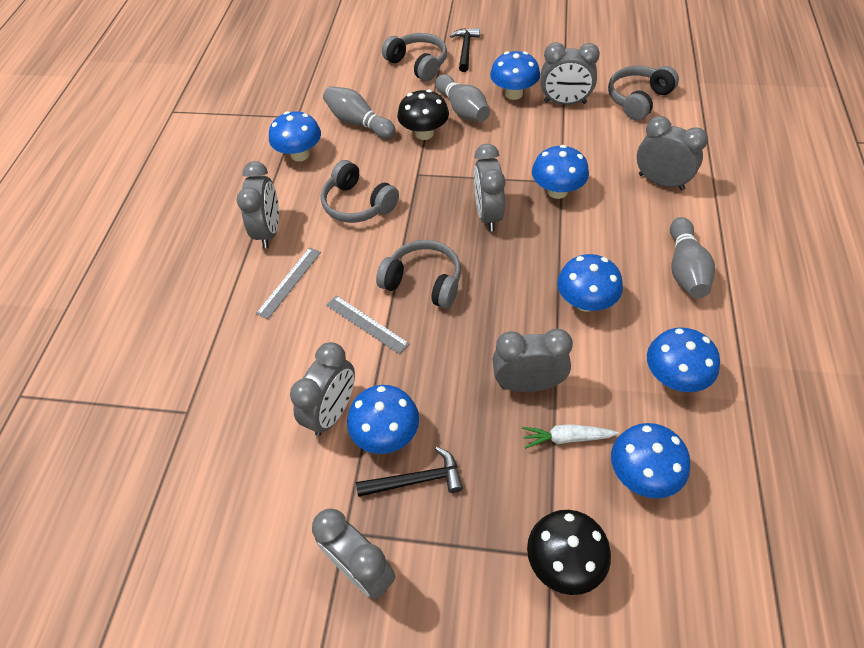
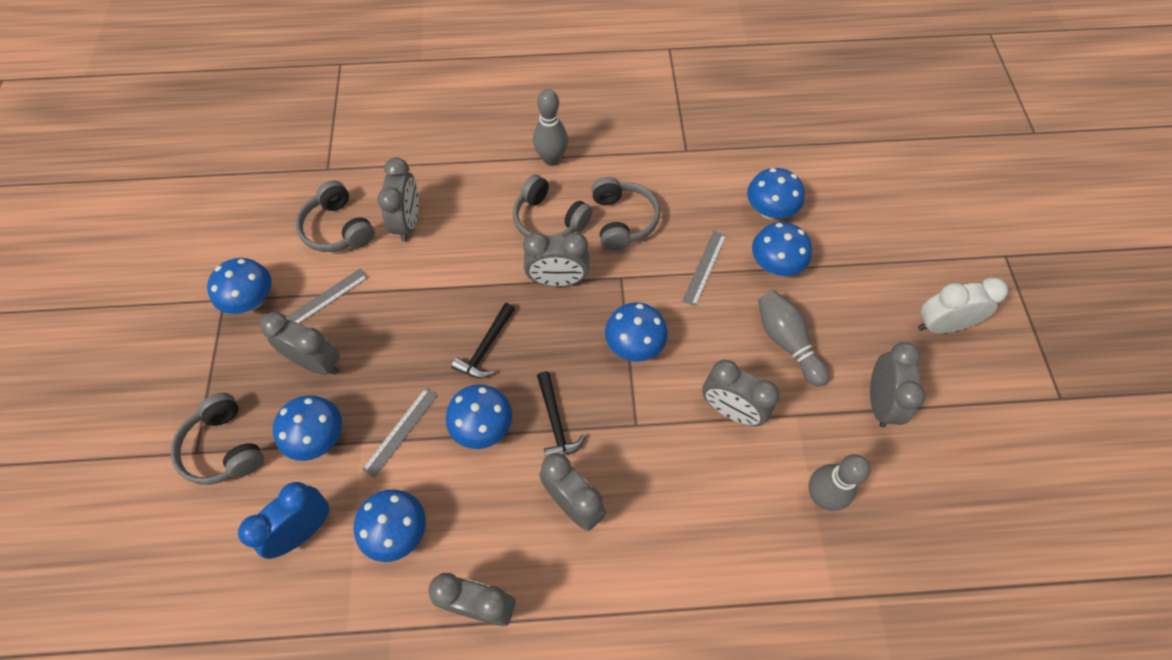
black mushroom: 2 -> 0
blue clock: 0 -> 1
grey ruler: 2 -> 3
white carrot: 1 -> 0
white clock: 0 -> 1

